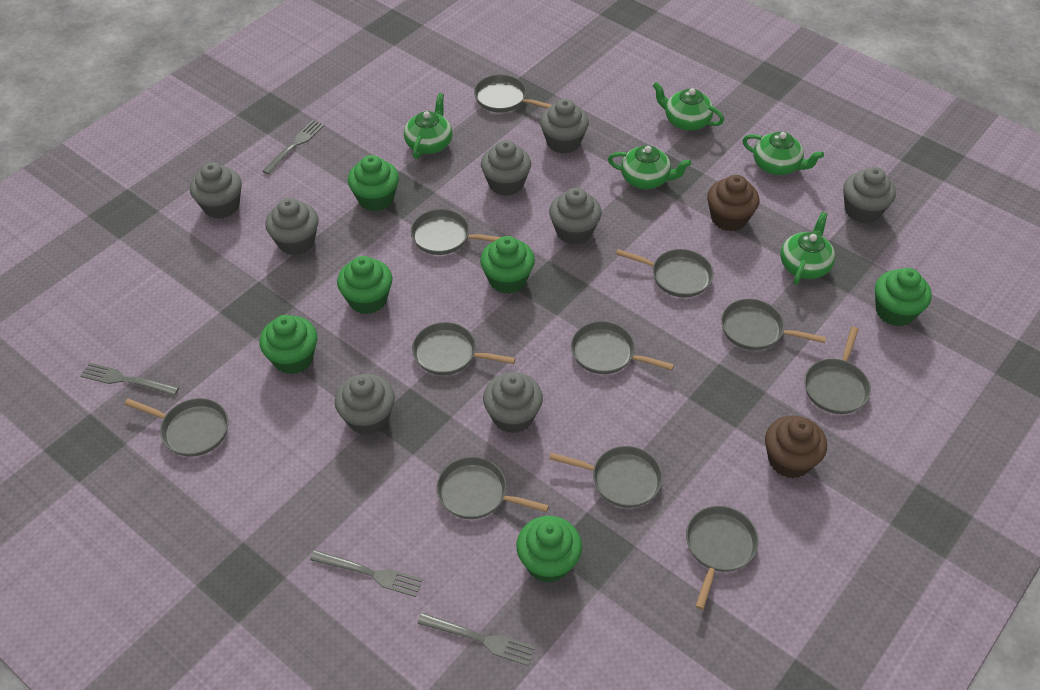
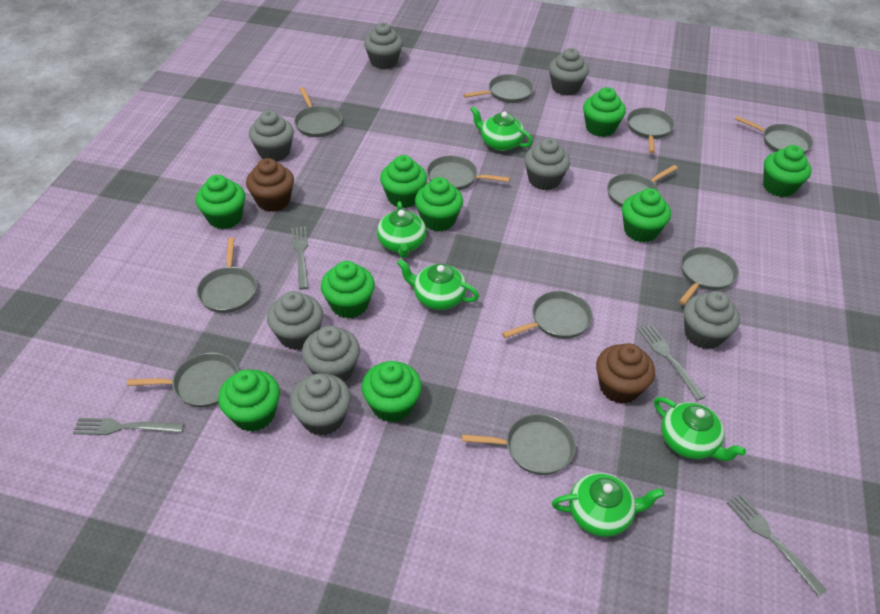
green cupcake: 6 -> 9

